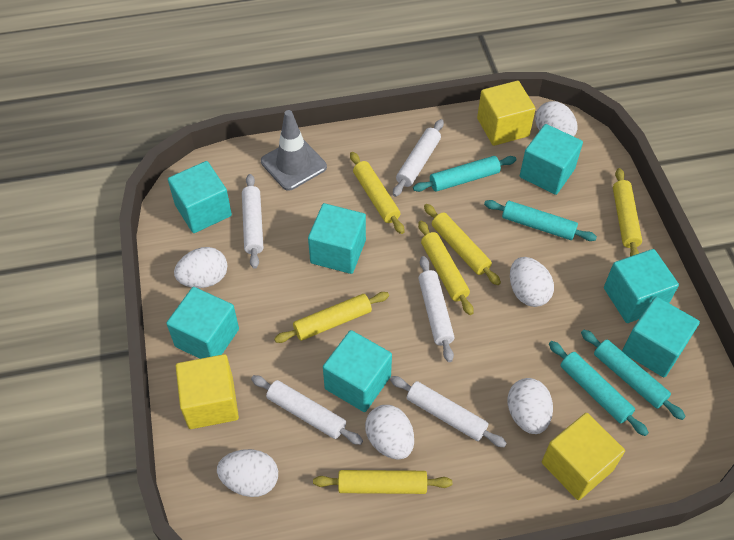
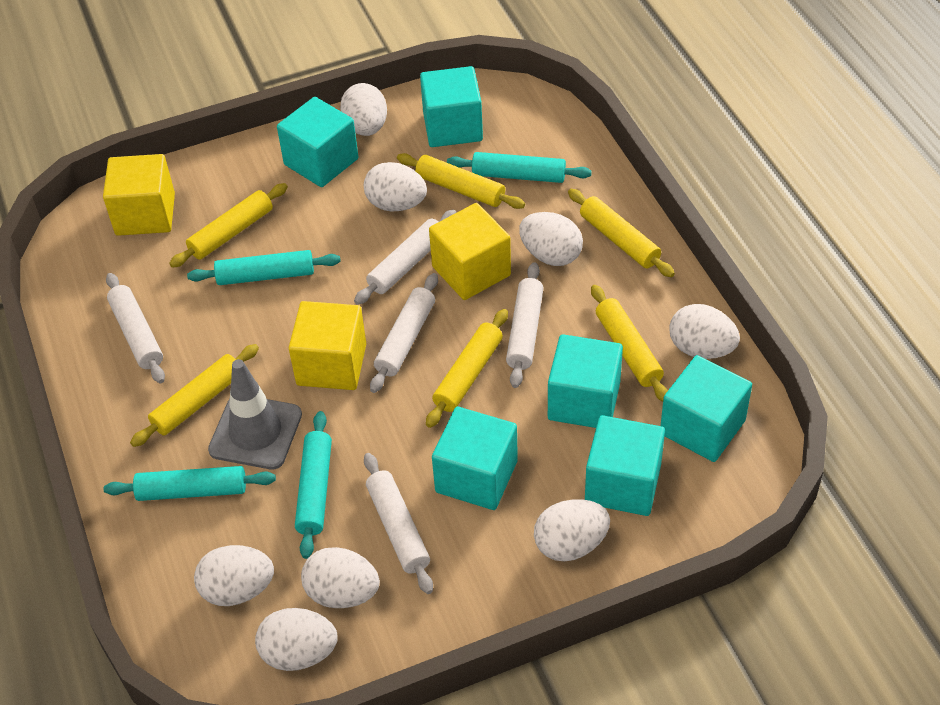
turquoise cube: 7 -> 6
white egg: 6 -> 8

